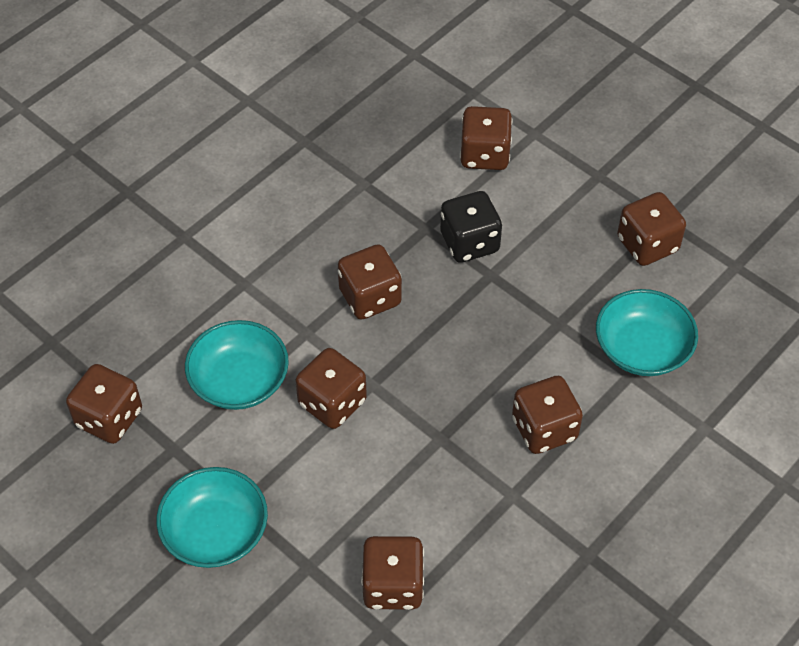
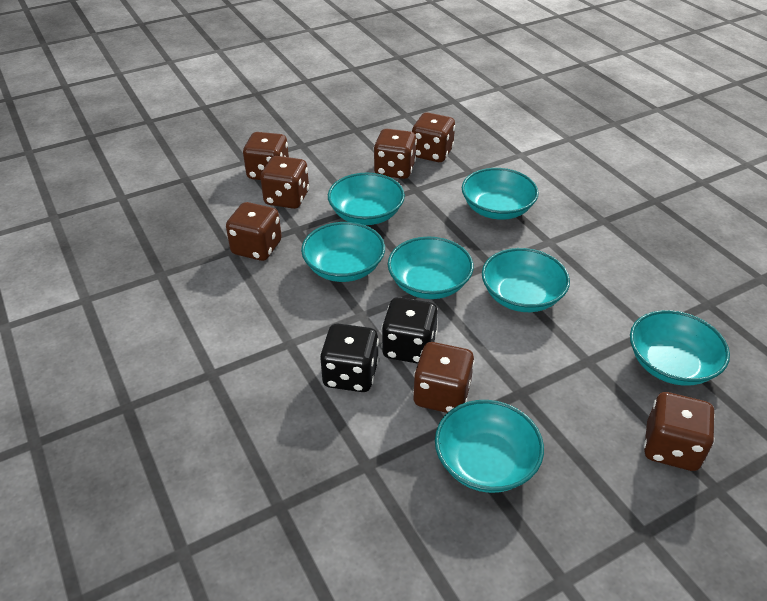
black dice: 1 -> 2
turquoise bowl: 3 -> 7

